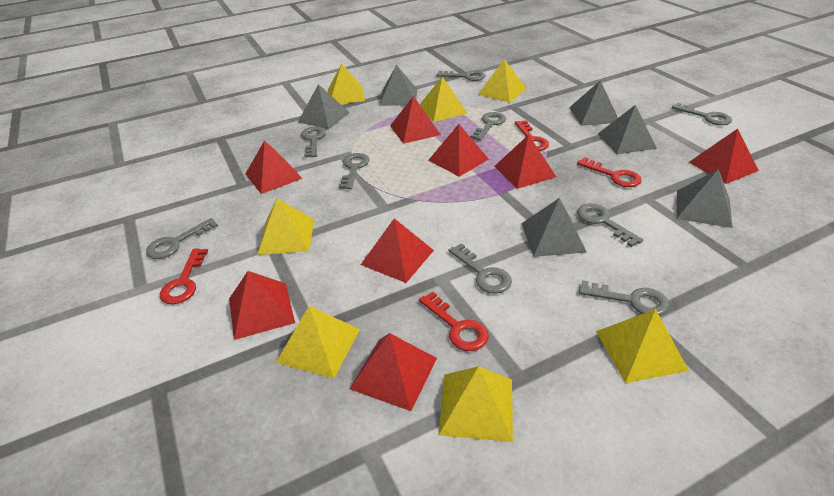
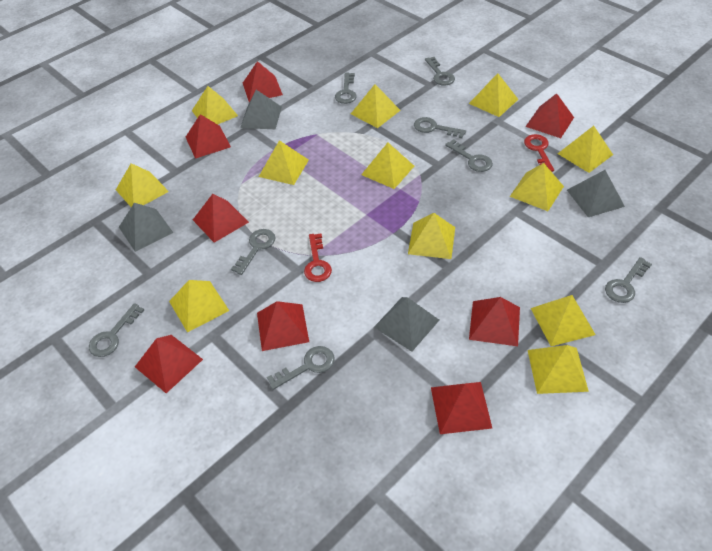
grey key: 9 -> 8
grey pyramid: 6 -> 4
red key: 4 -> 2
yellow pyramid: 7 -> 12

